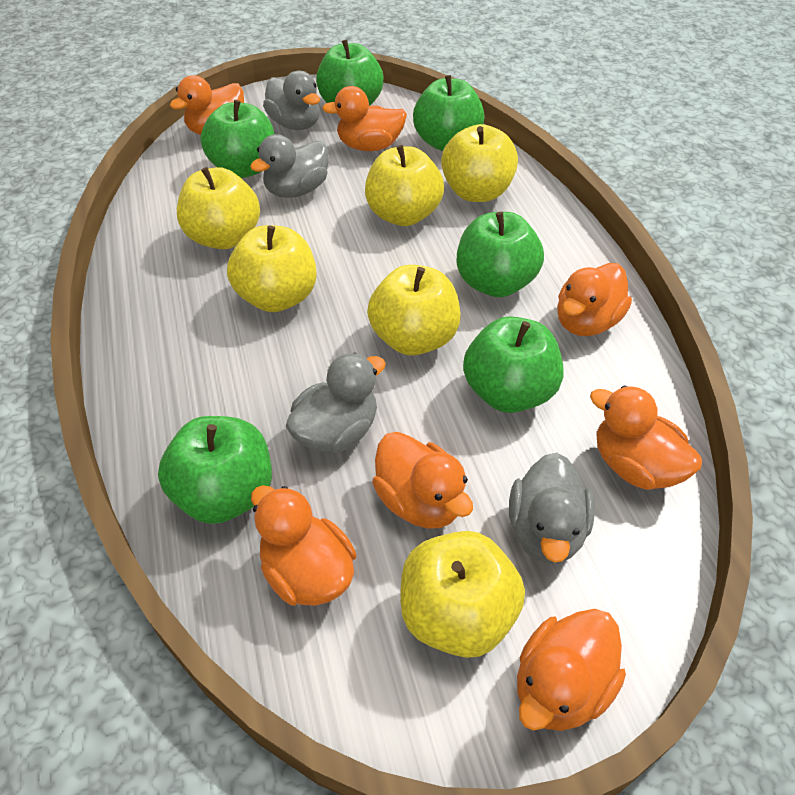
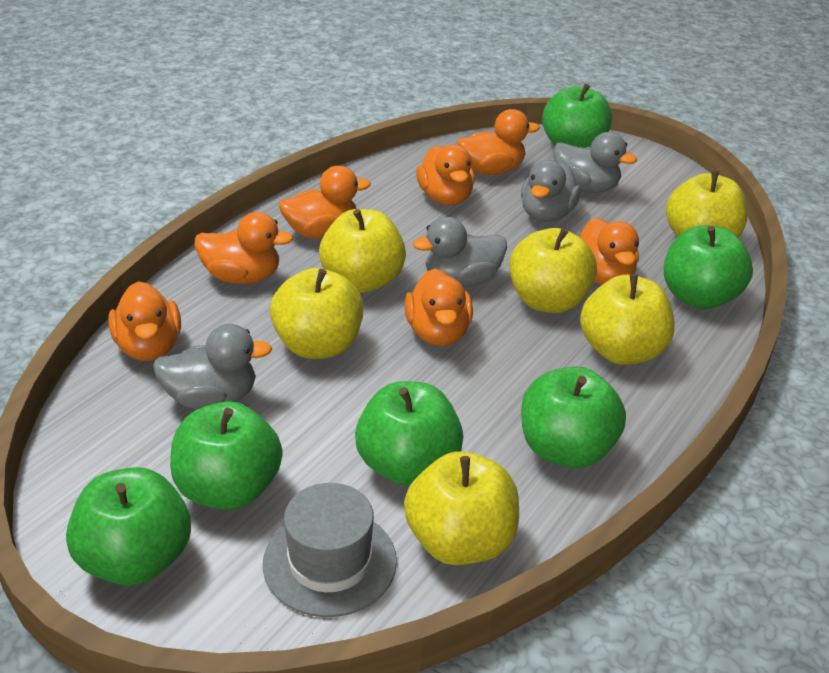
grey hat: 0 -> 1

